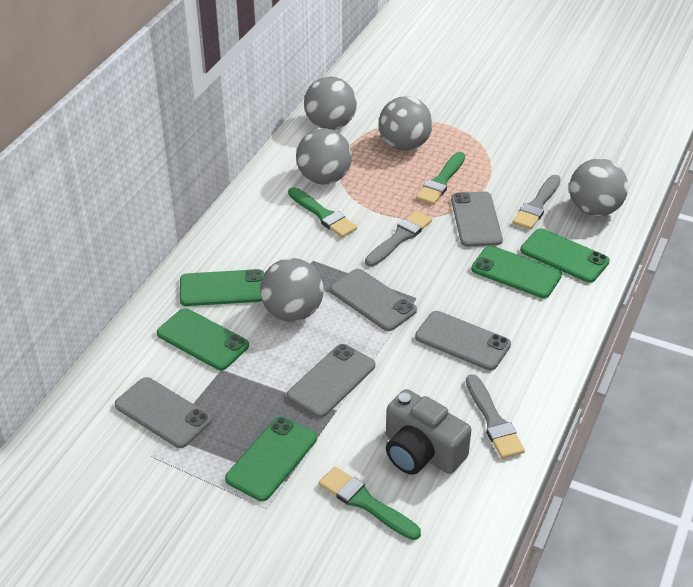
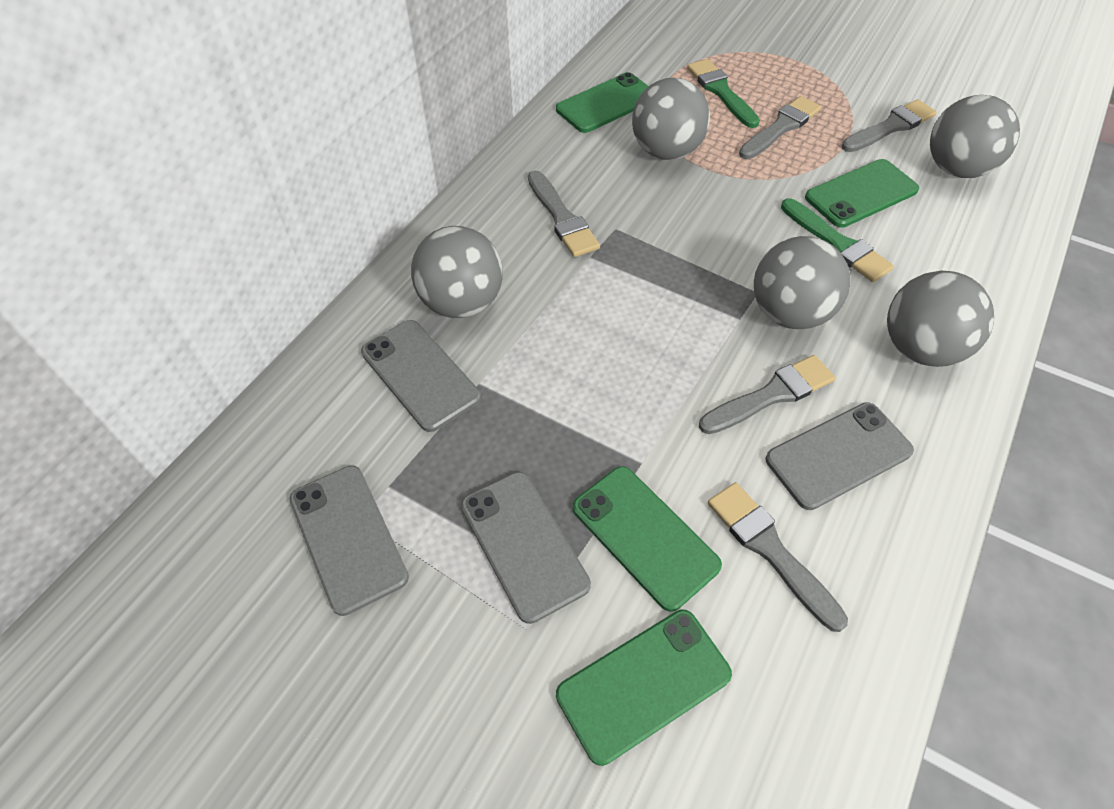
green brush: 3 -> 2
green phone: 5 -> 4
grey brush: 3 -> 5
grey camera: 1 -> 0
grey phone: 5 -> 4

